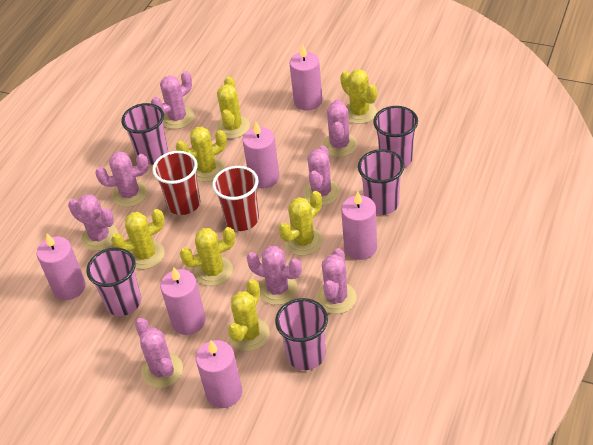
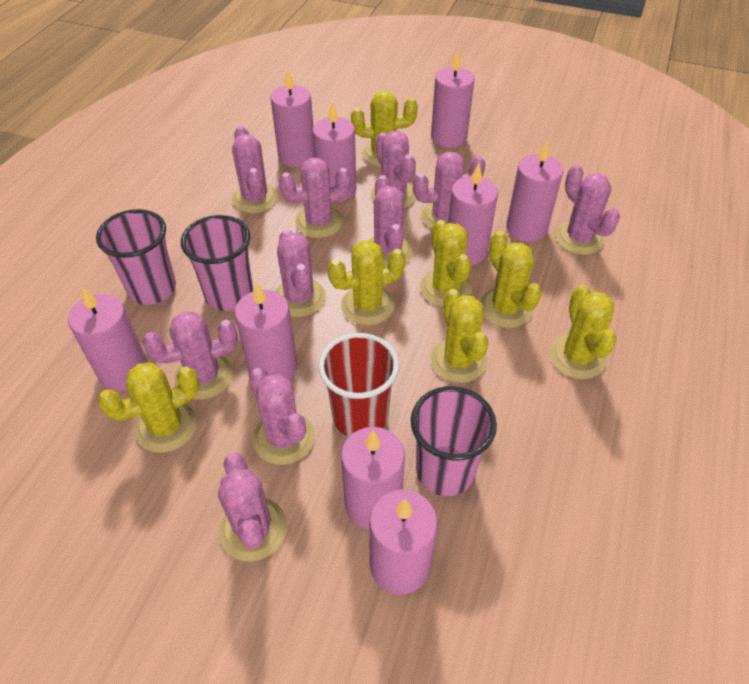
pink cactus: 8 -> 10
pink candle: 6 -> 9
pink cup: 5 -> 3
red cup: 2 -> 1

